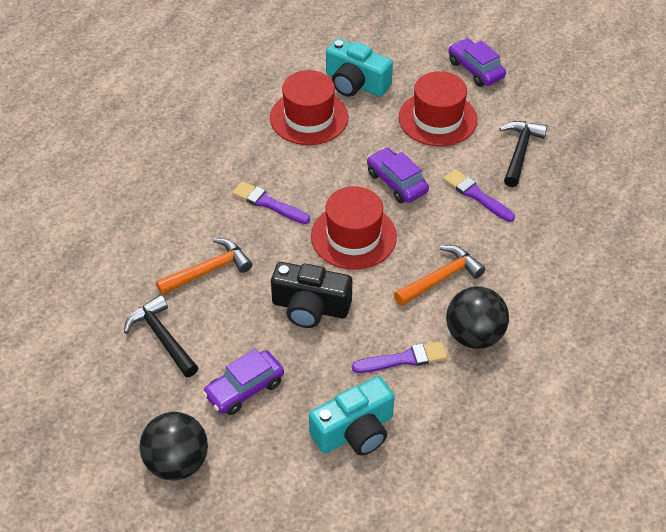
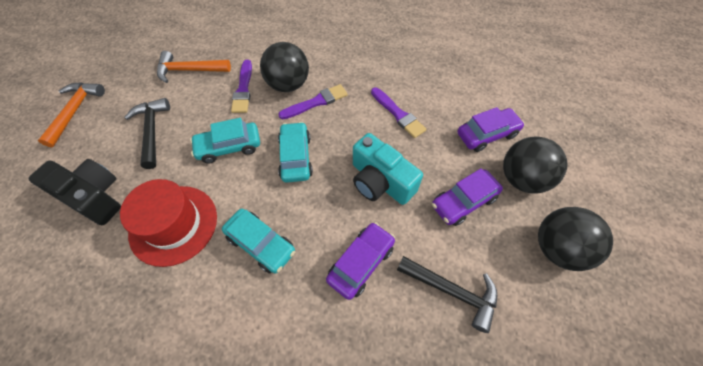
black ball: 2 -> 3
red hat: 3 -> 1
turquoise camera: 2 -> 1
turquoise car: 0 -> 3

